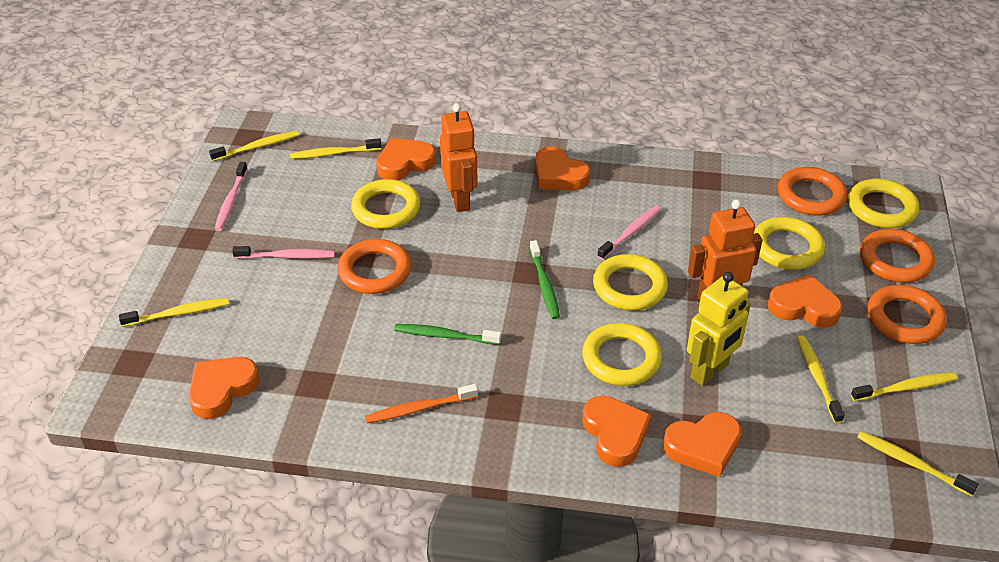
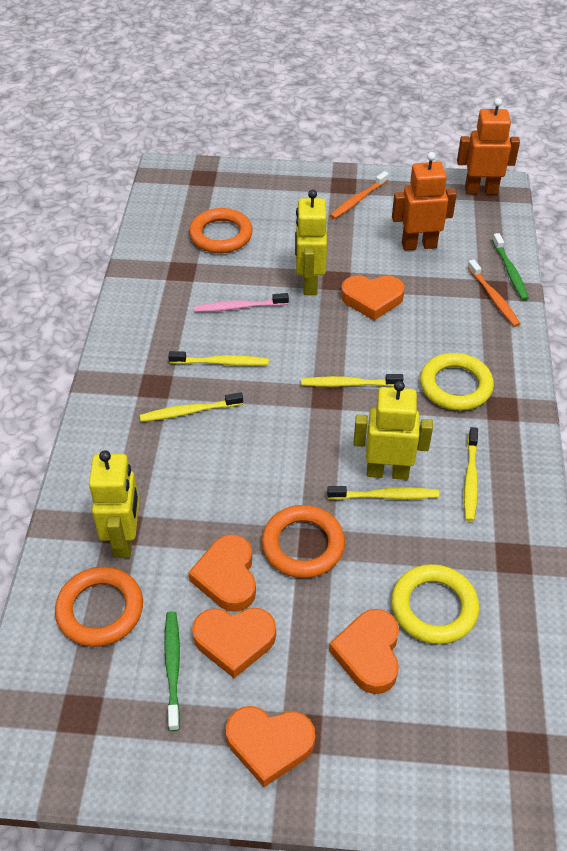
orange heart: 6 -> 5
orange ring: 4 -> 3
orange toothbrush: 1 -> 2
pink toothbrush: 3 -> 1
yellow ring: 5 -> 2
yellow robot: 1 -> 3
yellow toothbrush: 6 -> 5

